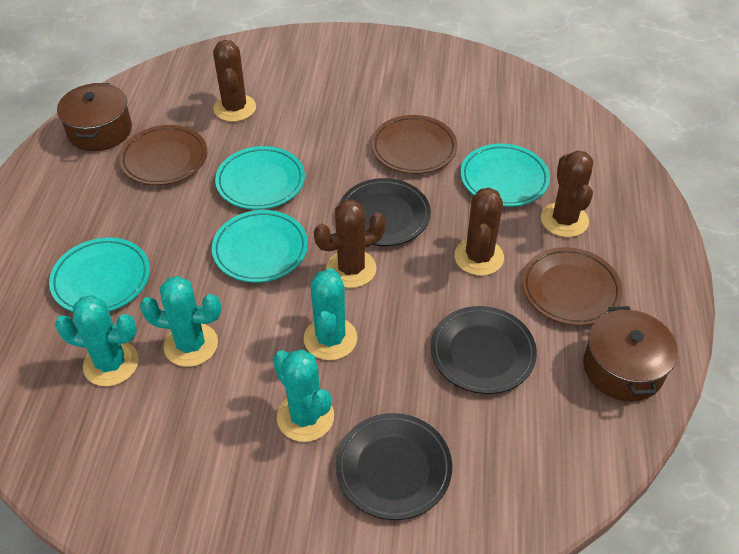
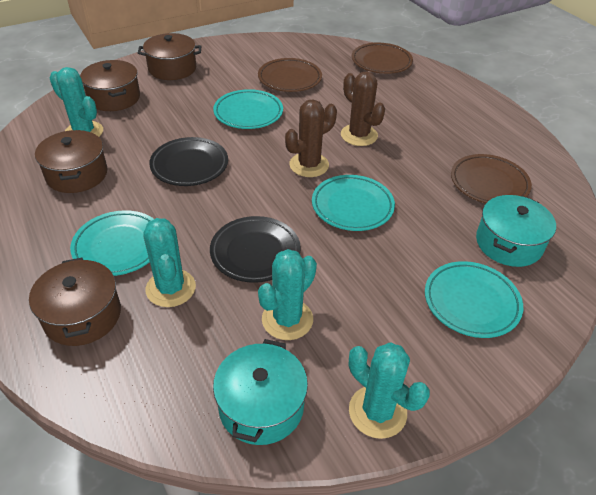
black plate: 3 -> 2
brown cactus: 4 -> 2
brown pot: 2 -> 4
turquoise pot: 0 -> 2

